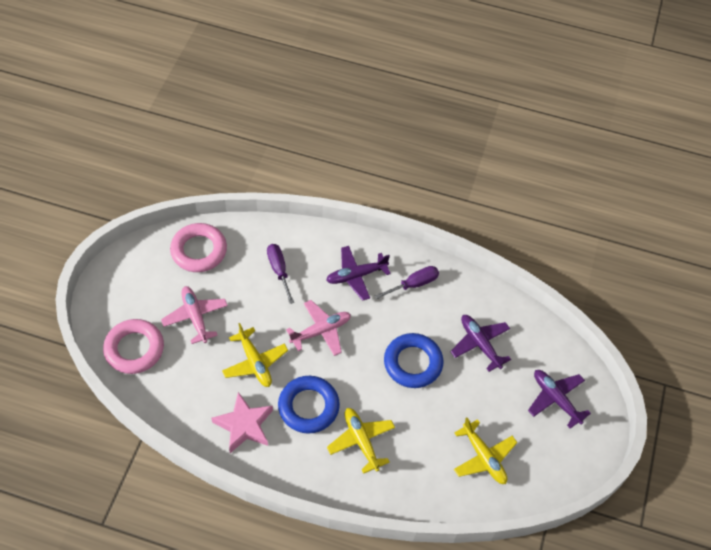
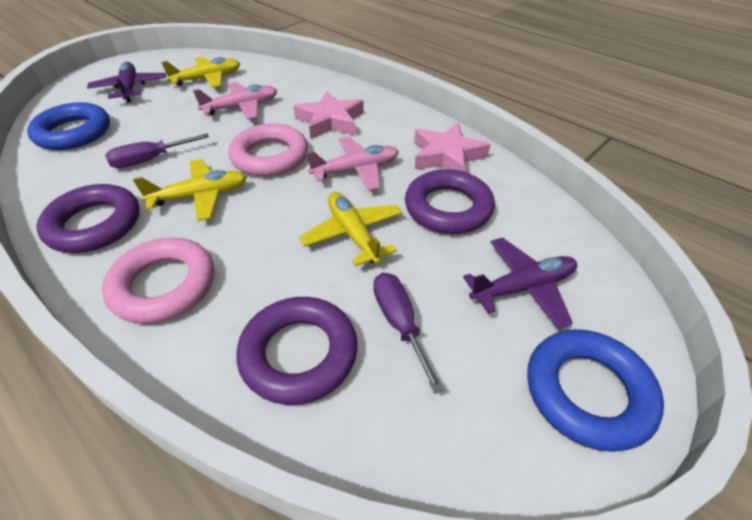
pink star: 1 -> 2
purple plane: 3 -> 2
purple ring: 0 -> 3

